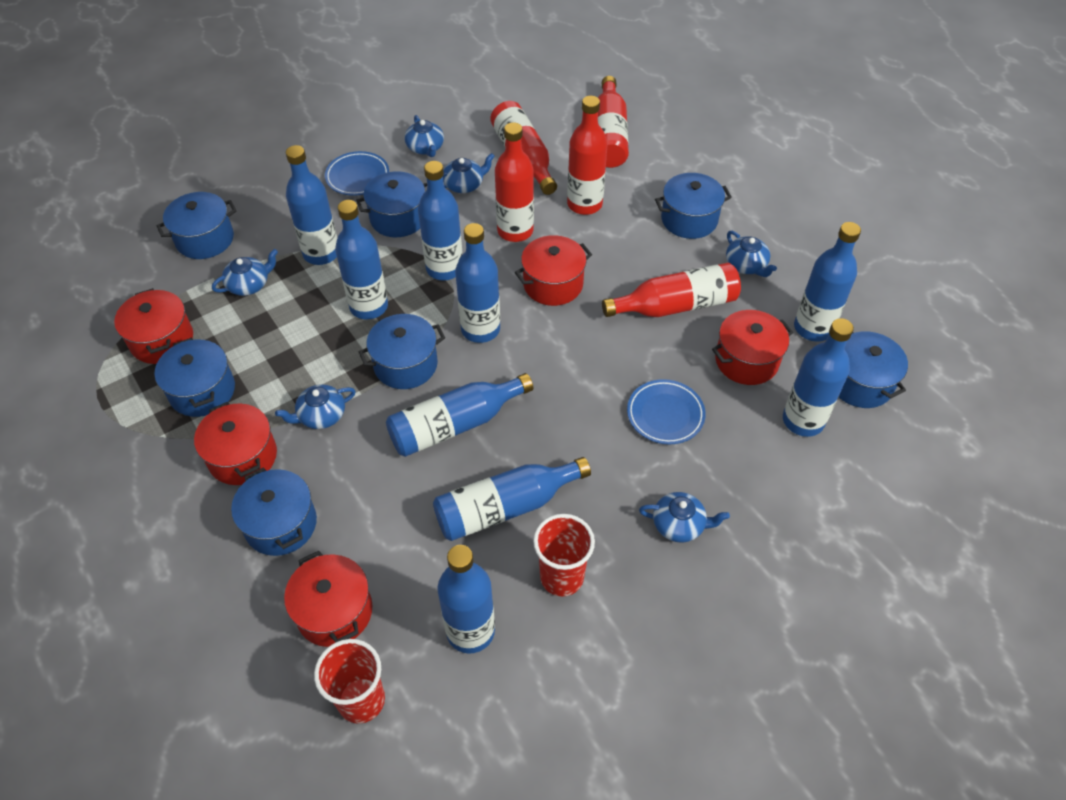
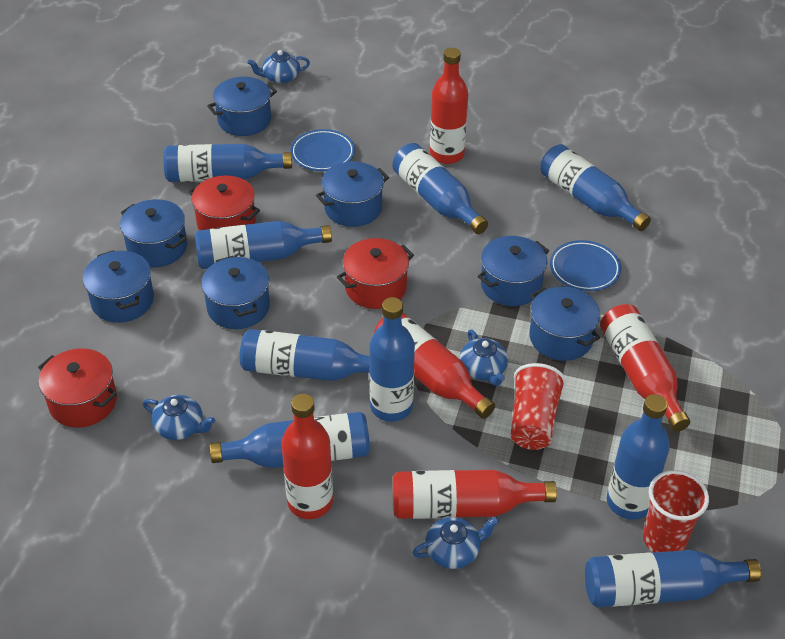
blue teapot: 6 -> 4
red pot: 5 -> 3

